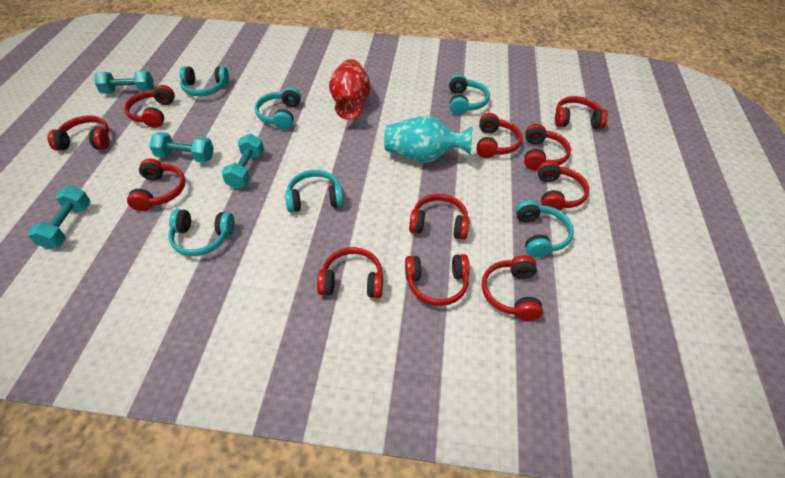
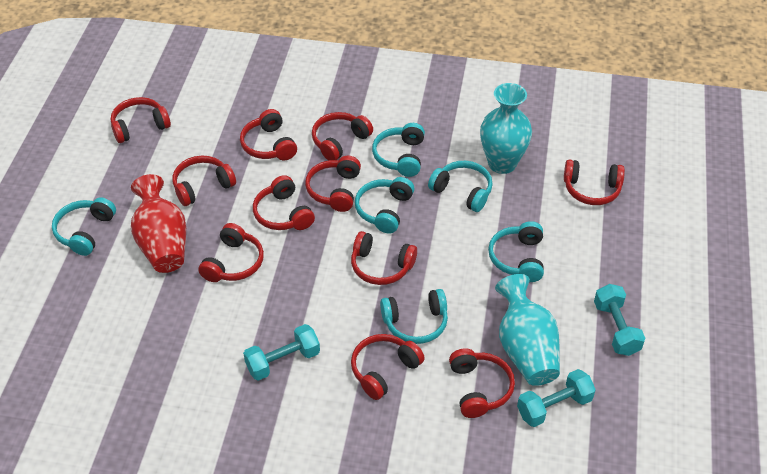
turquoise dumbbell: 4 -> 3
turquoise vase: 1 -> 2

